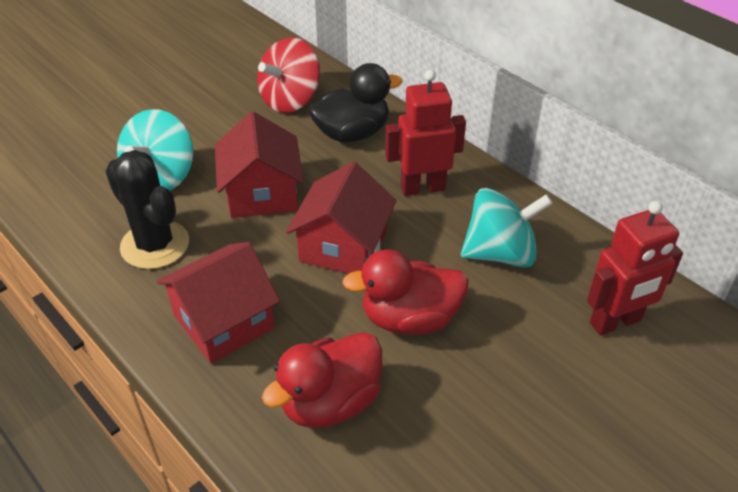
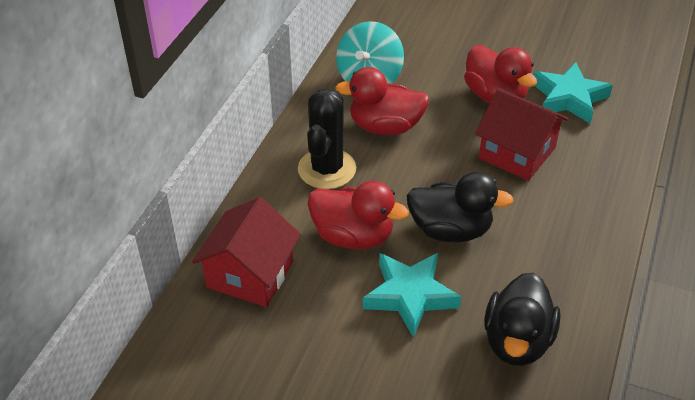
black duck: 1 -> 2
red duck: 2 -> 3
red house: 3 -> 2
red robot: 2 -> 0
red spinning top: 1 -> 0
turquoise spinning top: 2 -> 1
turquoise star: 0 -> 2

